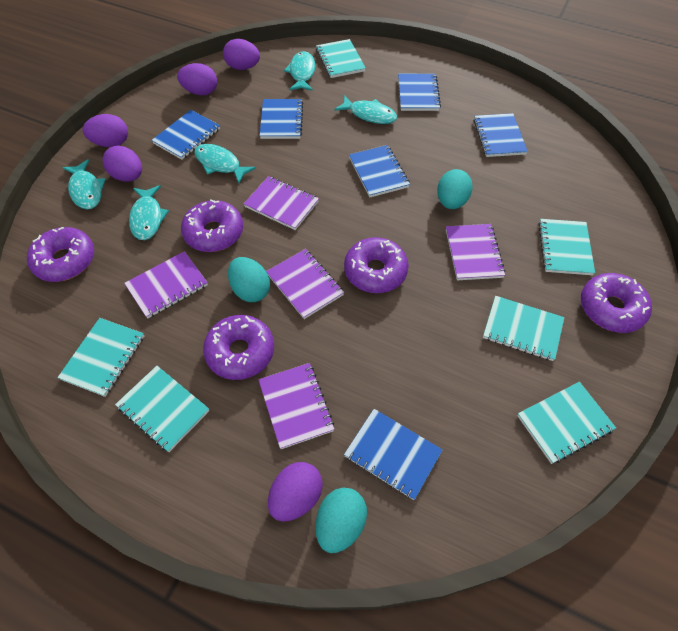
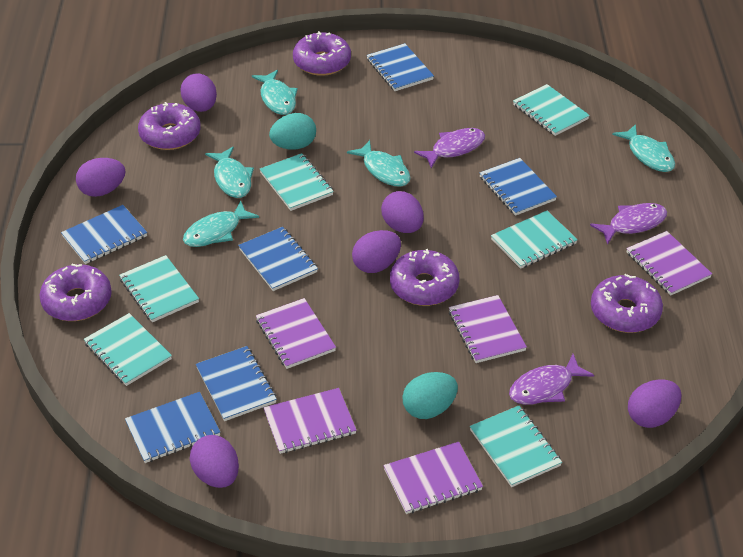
purple egg: 5 -> 6
purple fish: 0 -> 3
turquoise egg: 3 -> 2

